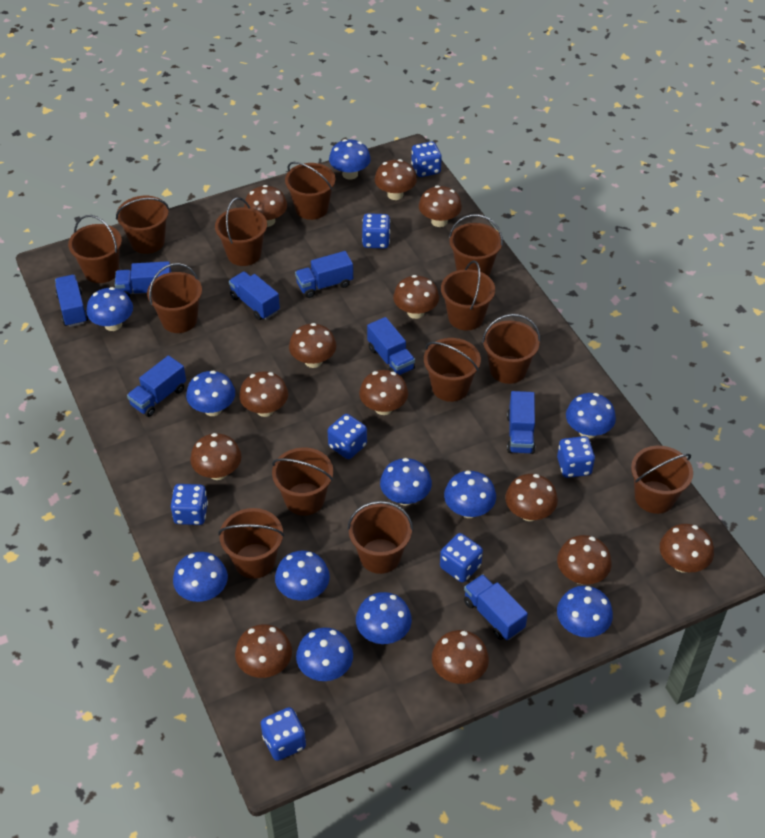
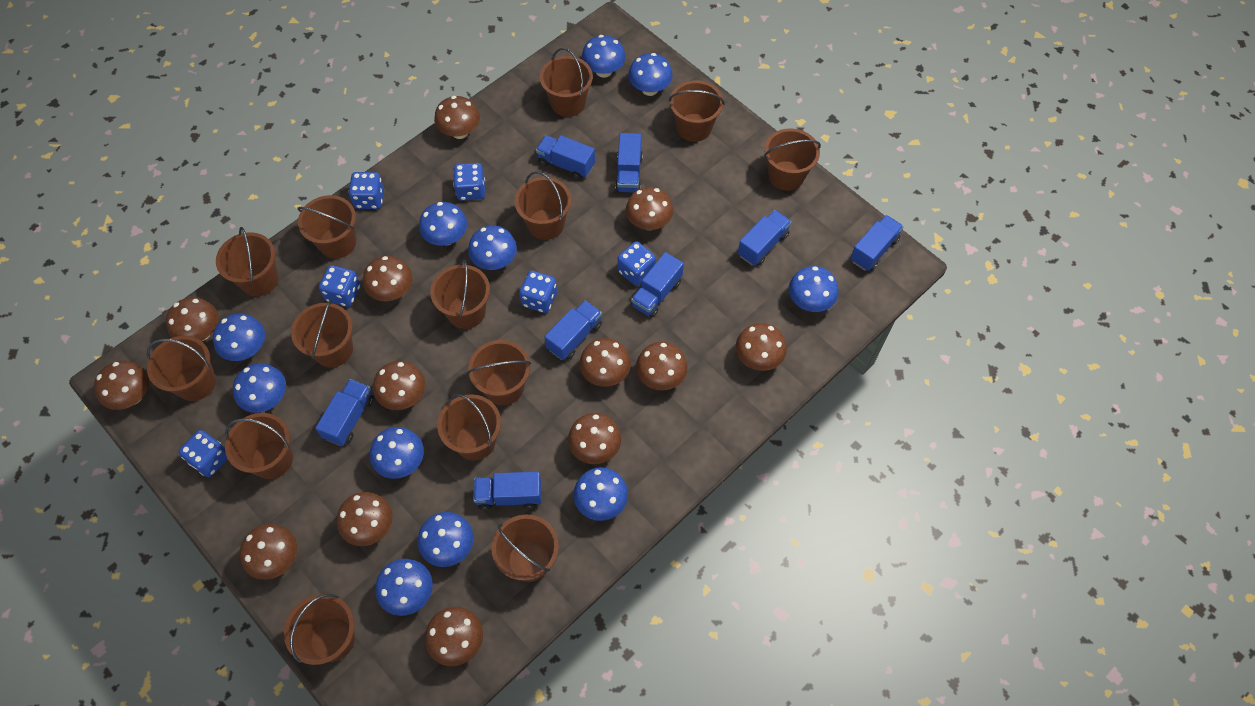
blue dice: 7 -> 6
brown bucket: 13 -> 14

